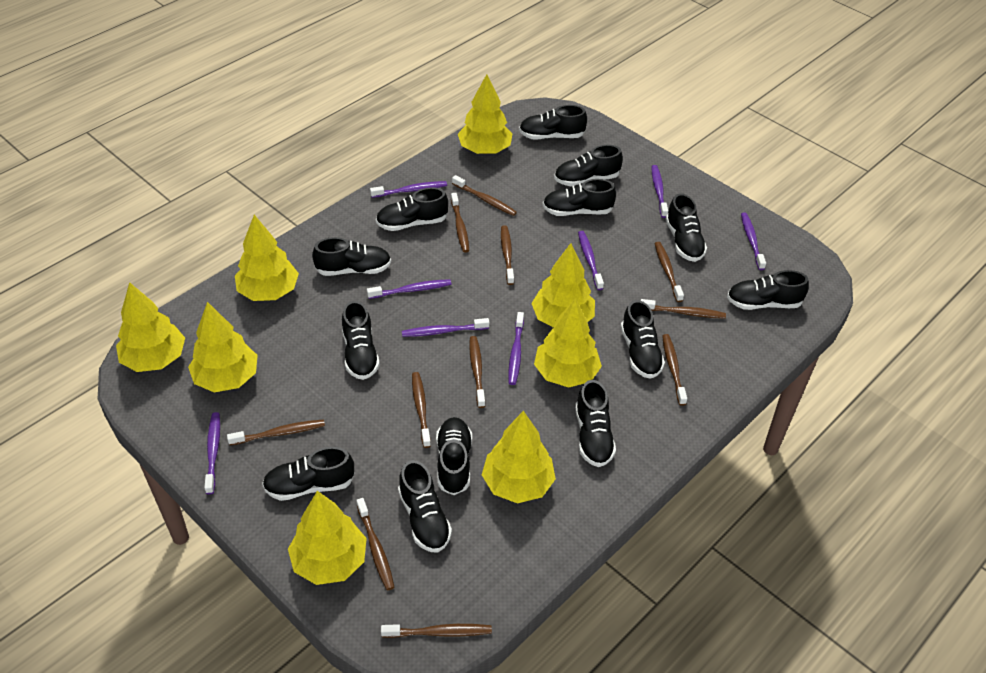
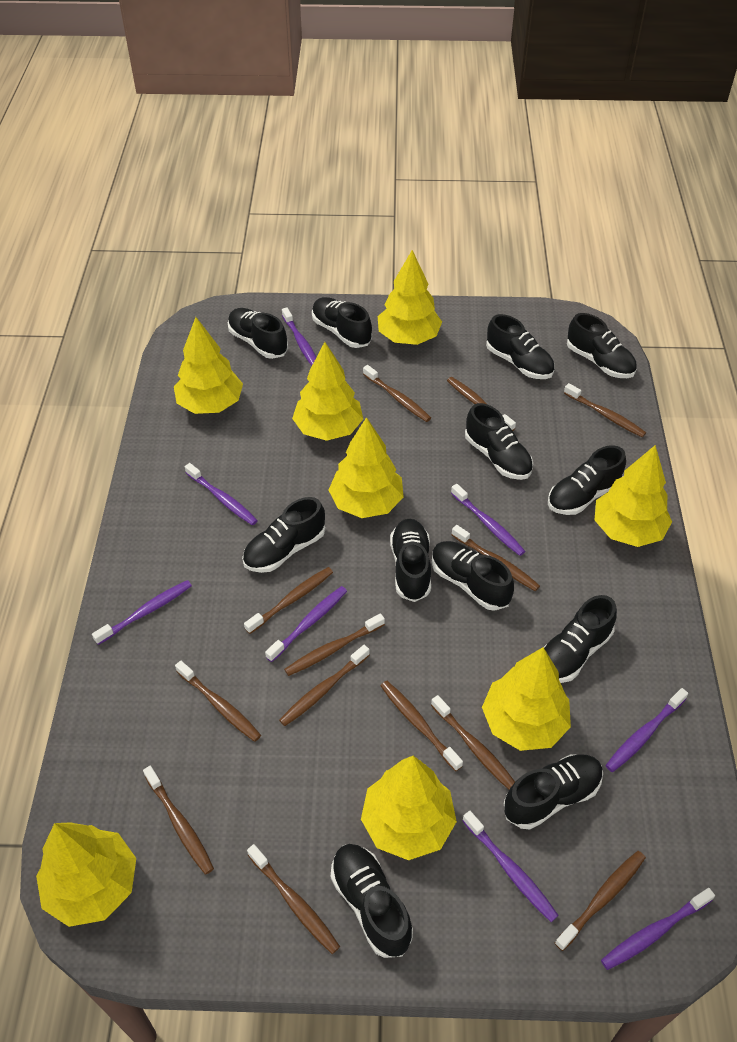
black shoe: 13 -> 12
brown toothbrush: 11 -> 13

